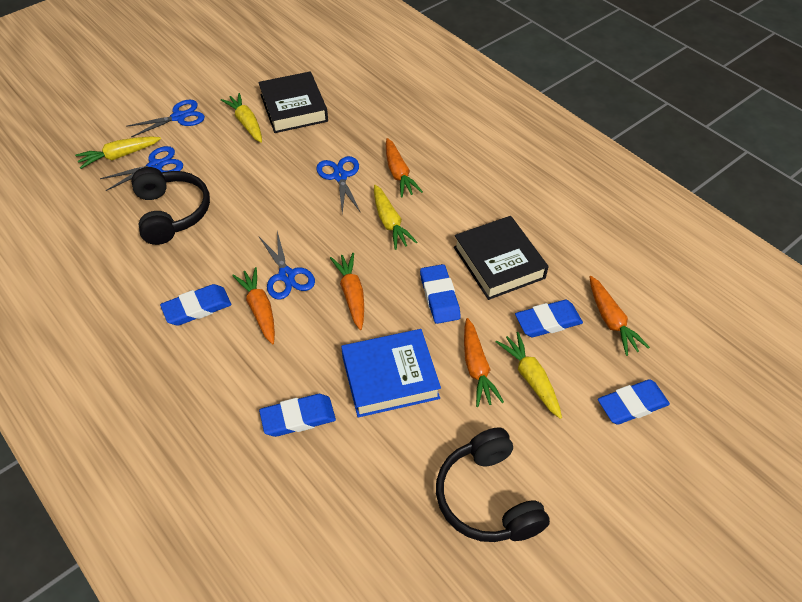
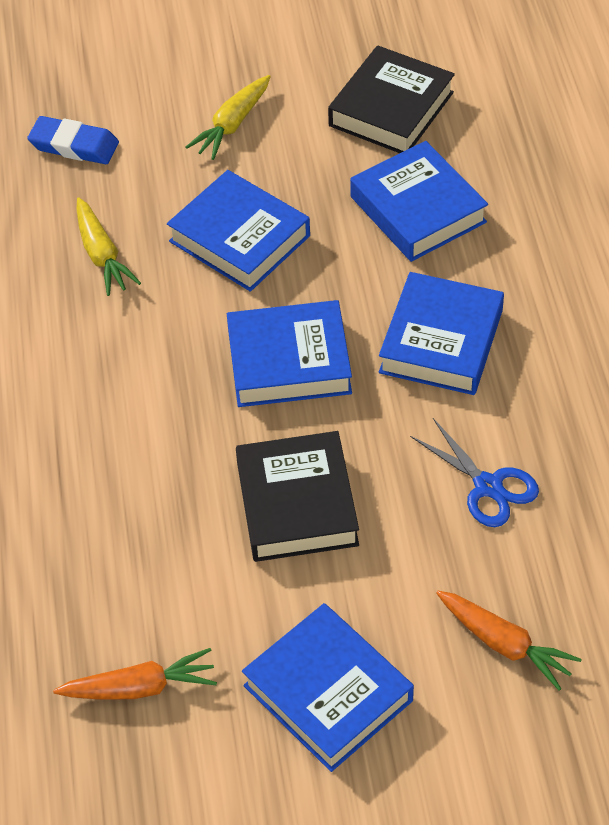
black headphones: 2 -> 0
blue book: 1 -> 5
blue eraser: 5 -> 1
blue scissors: 4 -> 1
orange carrot: 5 -> 2
yellow carrot: 4 -> 2

